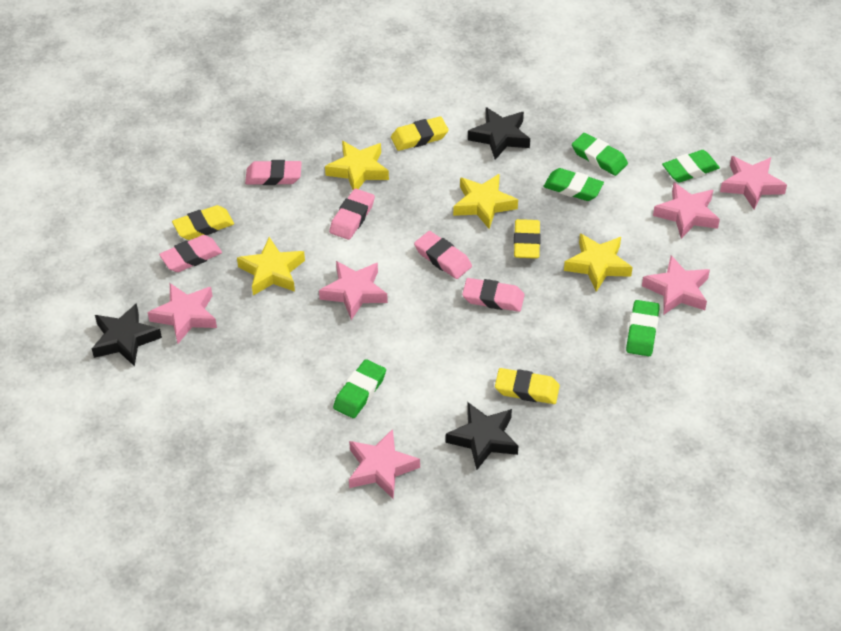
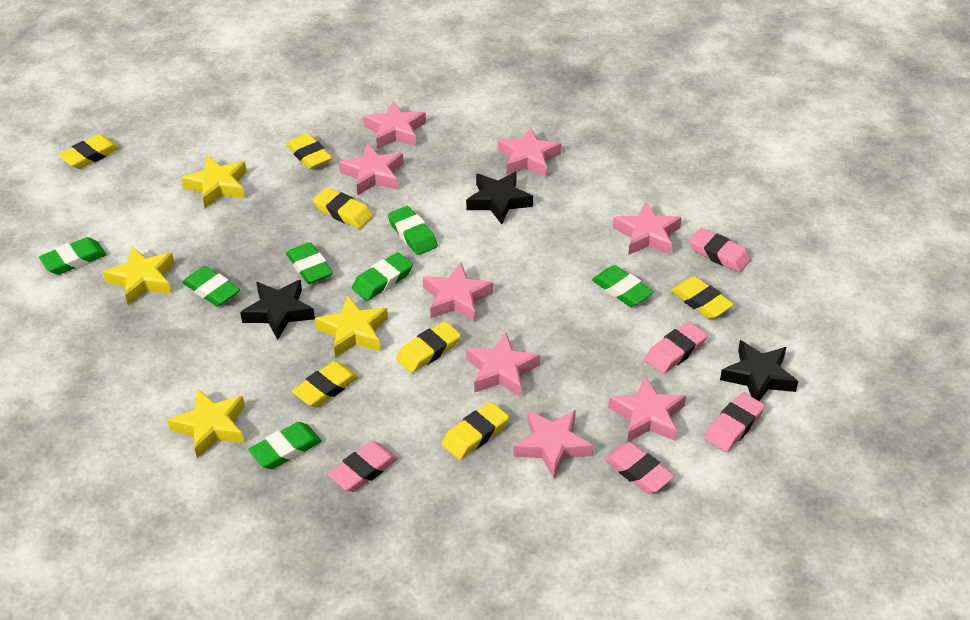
green eraser: 5 -> 7
pink star: 6 -> 8
yellow eraser: 4 -> 7

